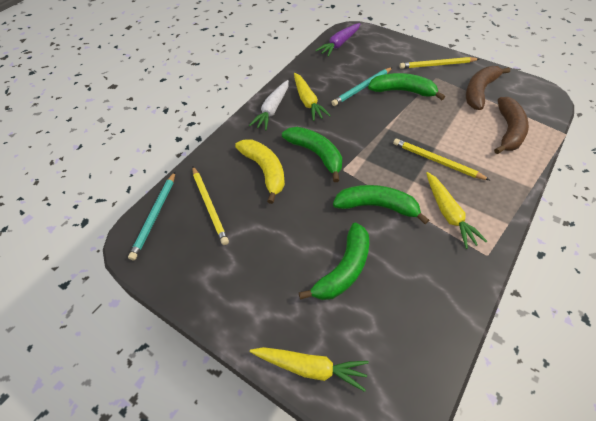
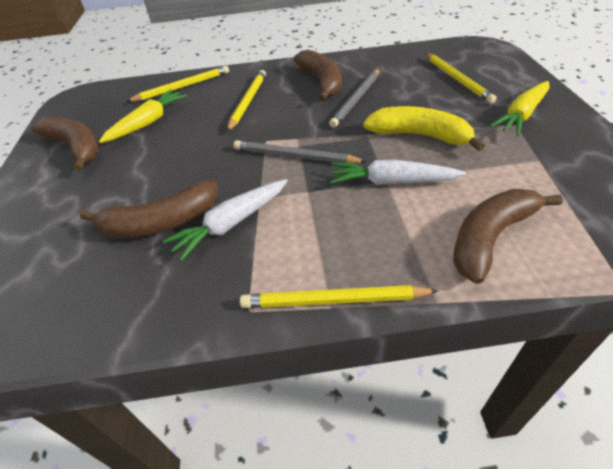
brown banana: 2 -> 4
green banana: 4 -> 0
grey pencil: 0 -> 2
purple carrot: 1 -> 0
turquoise pencil: 2 -> 0
white carrot: 1 -> 2
yellow carrot: 3 -> 2
yellow pencil: 3 -> 4

